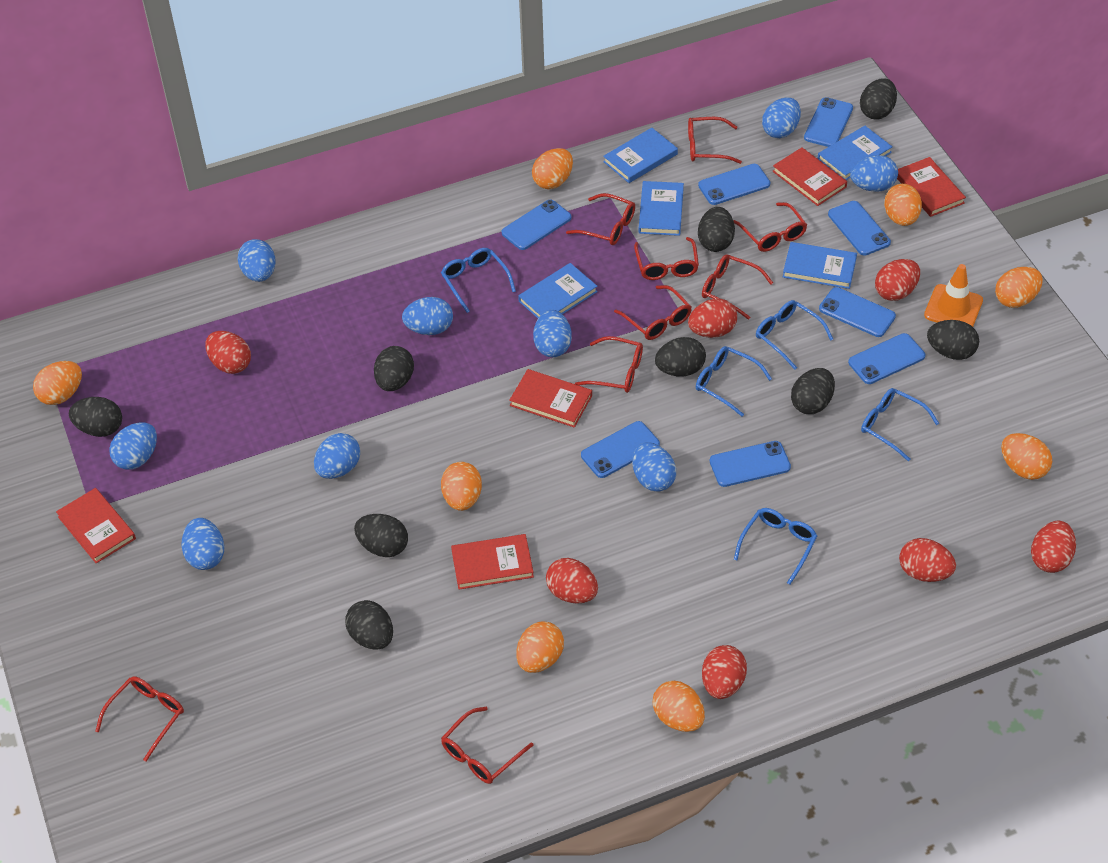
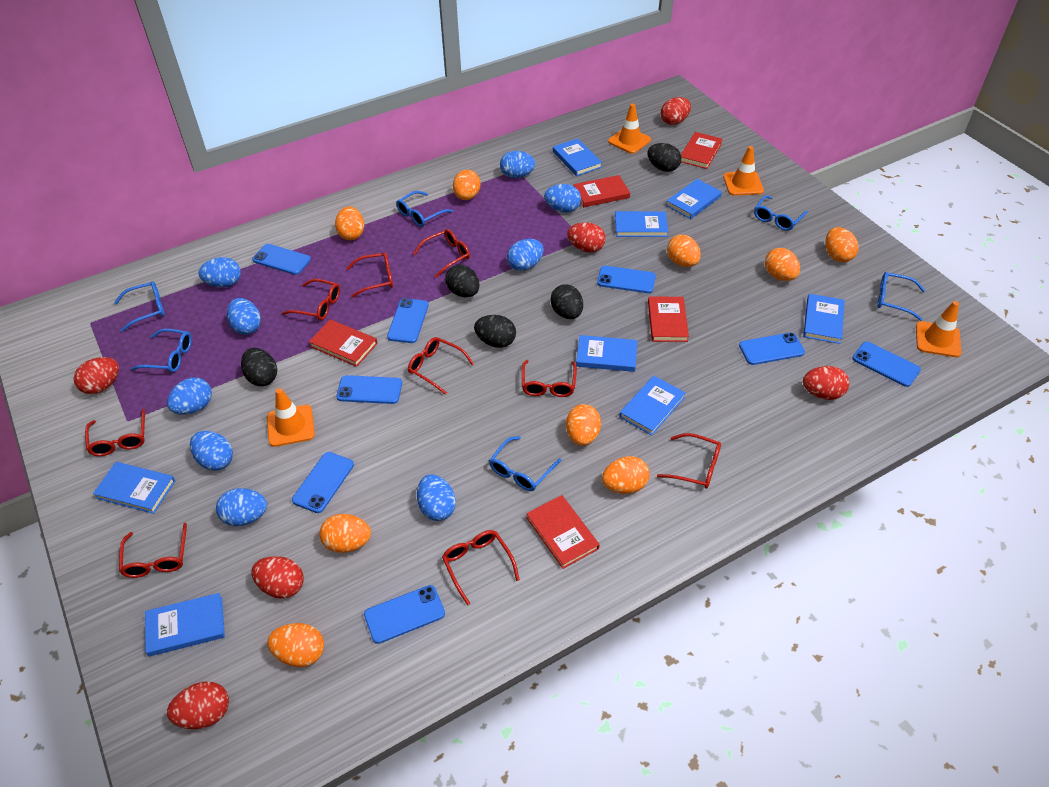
black egg: 9 -> 5
blue book: 5 -> 8
blue glasses: 5 -> 6
orange egg: 8 -> 9
orange traffic cone: 1 -> 4
red egg: 7 -> 6

